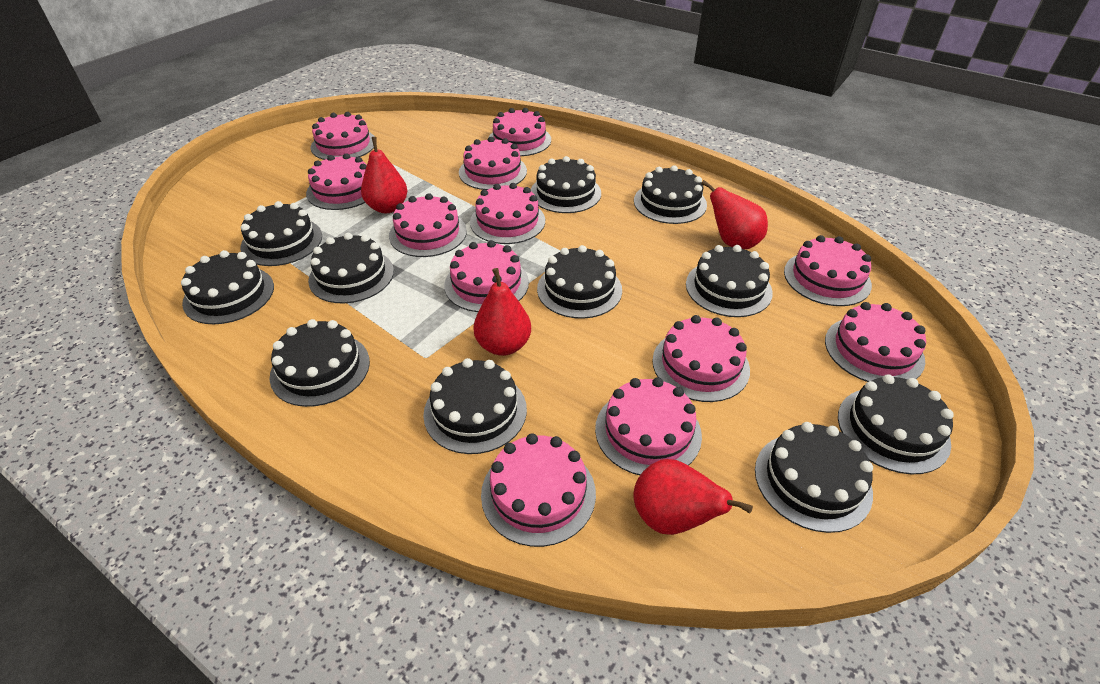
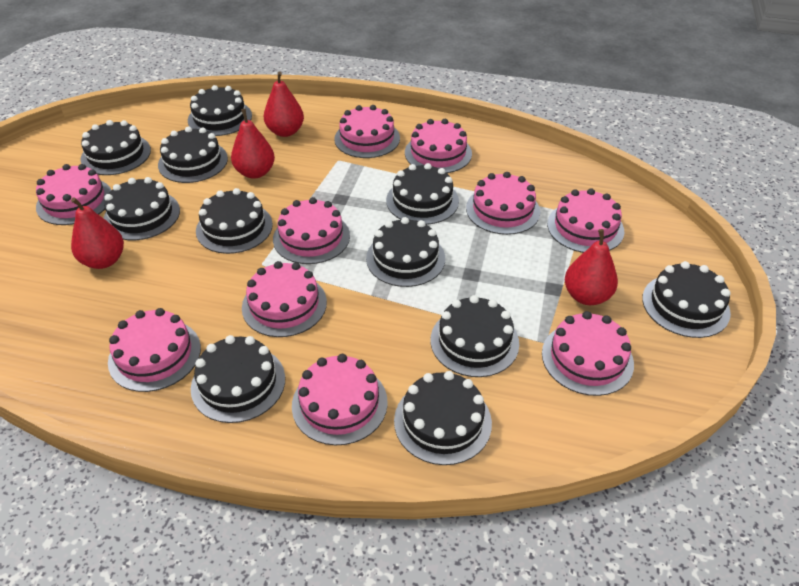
pink cake: 12 -> 10

